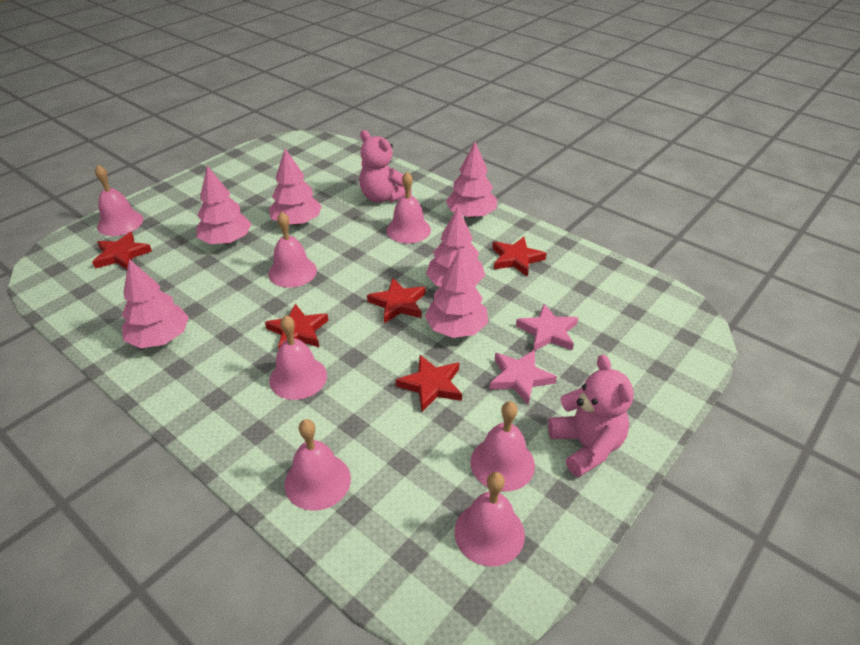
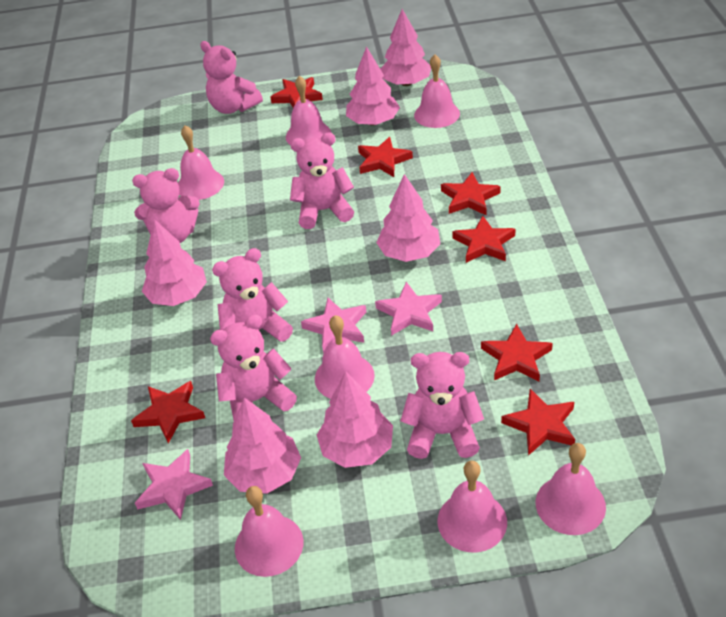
pink star: 2 -> 3
pink teddy bear: 2 -> 6
red star: 5 -> 7

